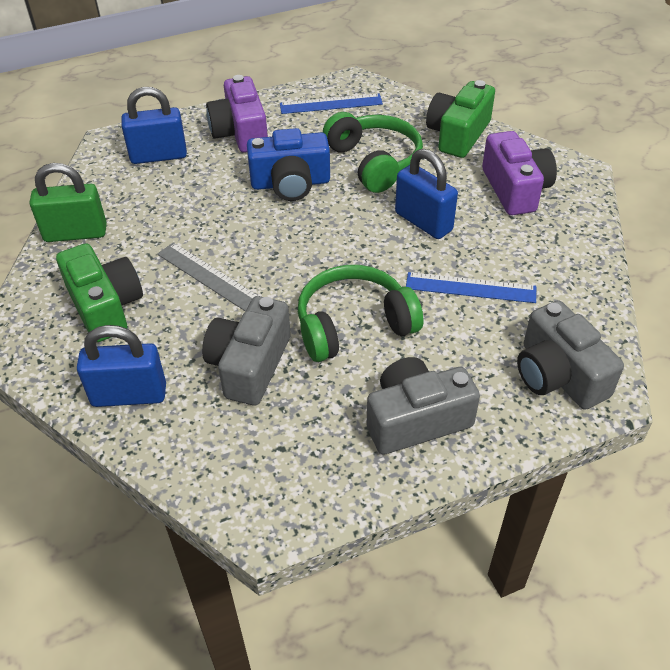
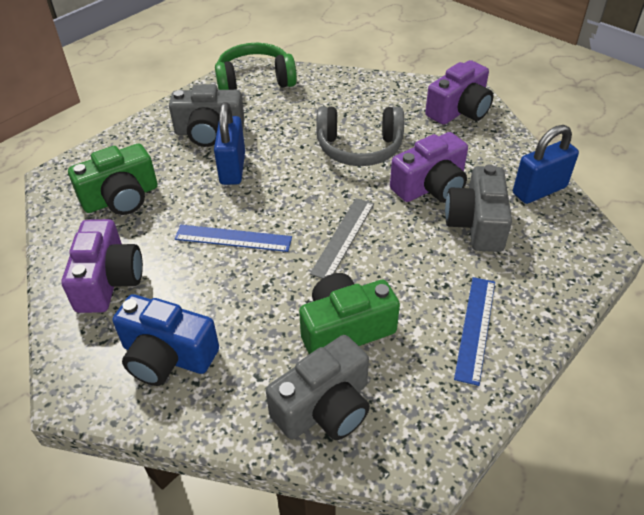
blue padlock: 3 -> 2
green headphones: 2 -> 1
green padlock: 1 -> 0
grey headphones: 0 -> 1
purple camera: 2 -> 3

